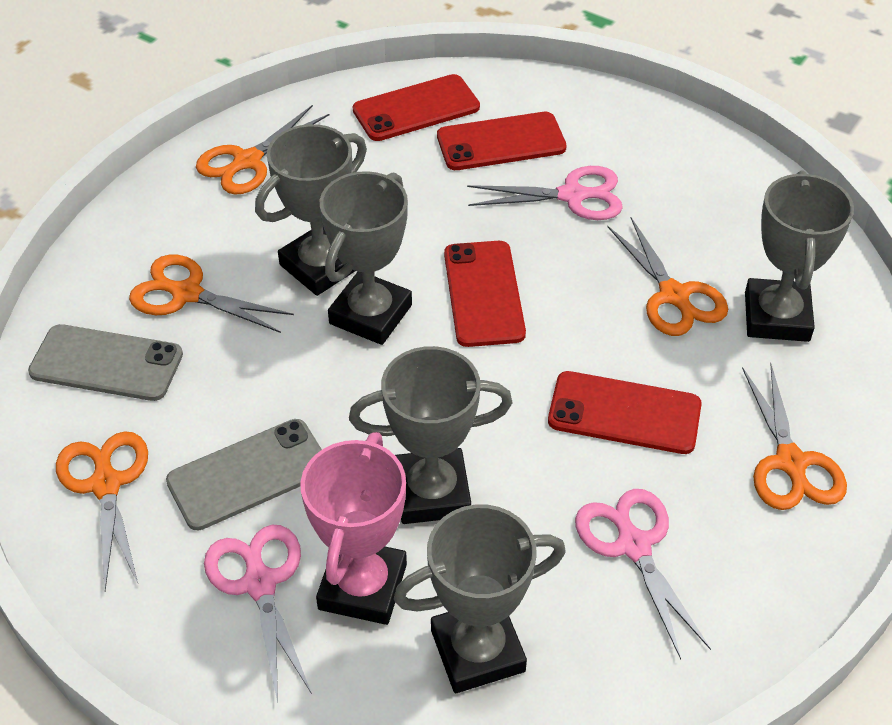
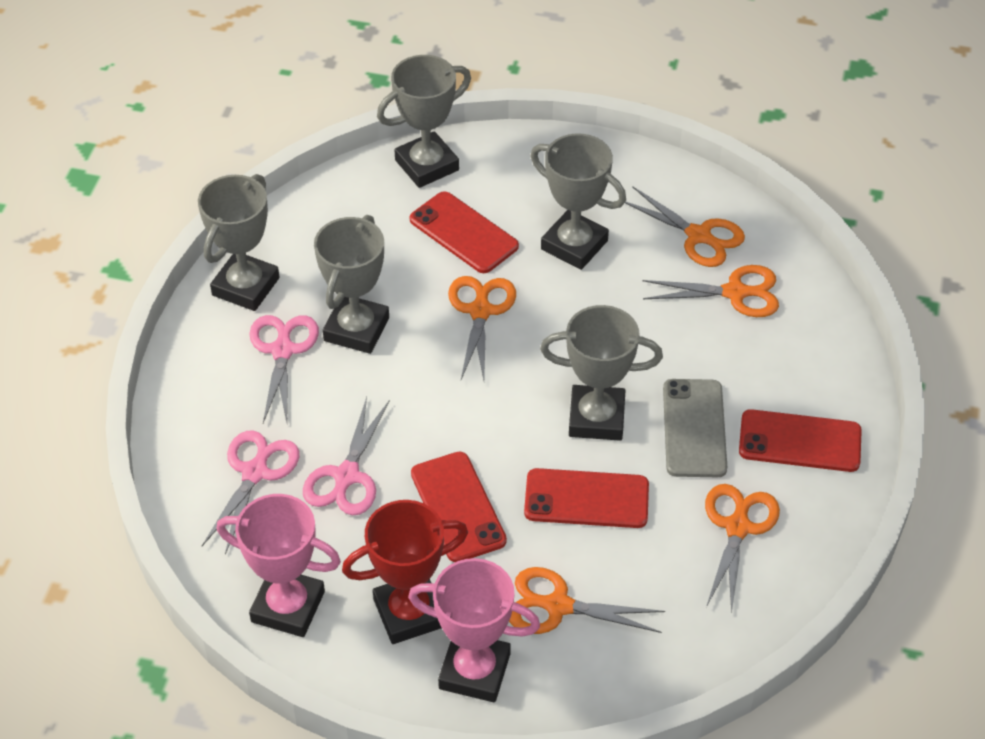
grey phone: 2 -> 1
pink trophy: 1 -> 2
red trophy: 0 -> 1

